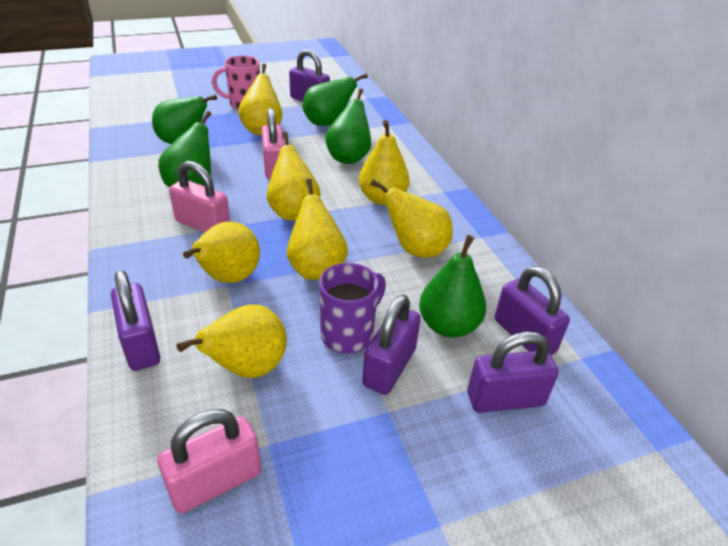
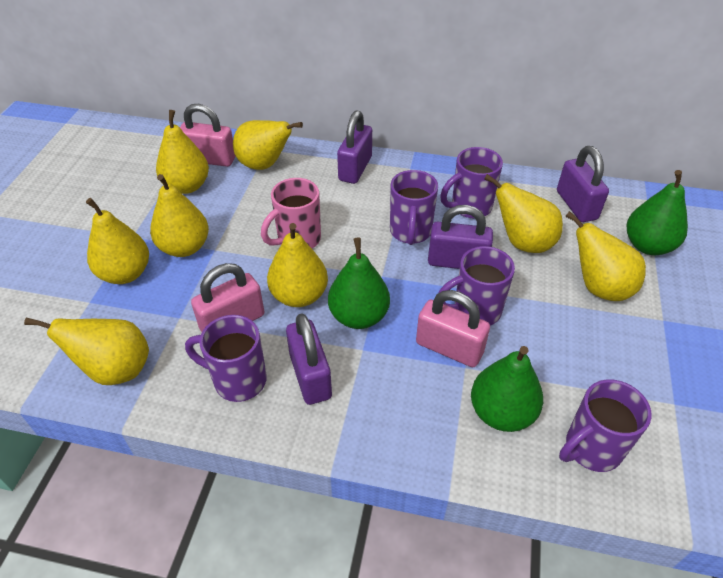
green pear: 5 -> 3
purple mug: 1 -> 5
purple padlock: 5 -> 4
yellow pear: 7 -> 8

